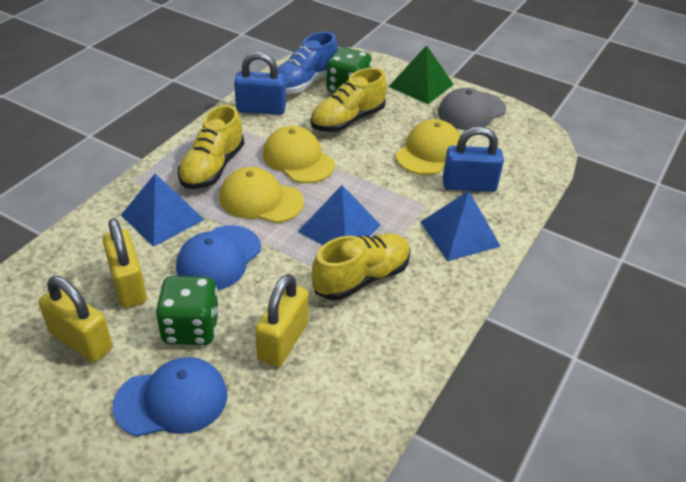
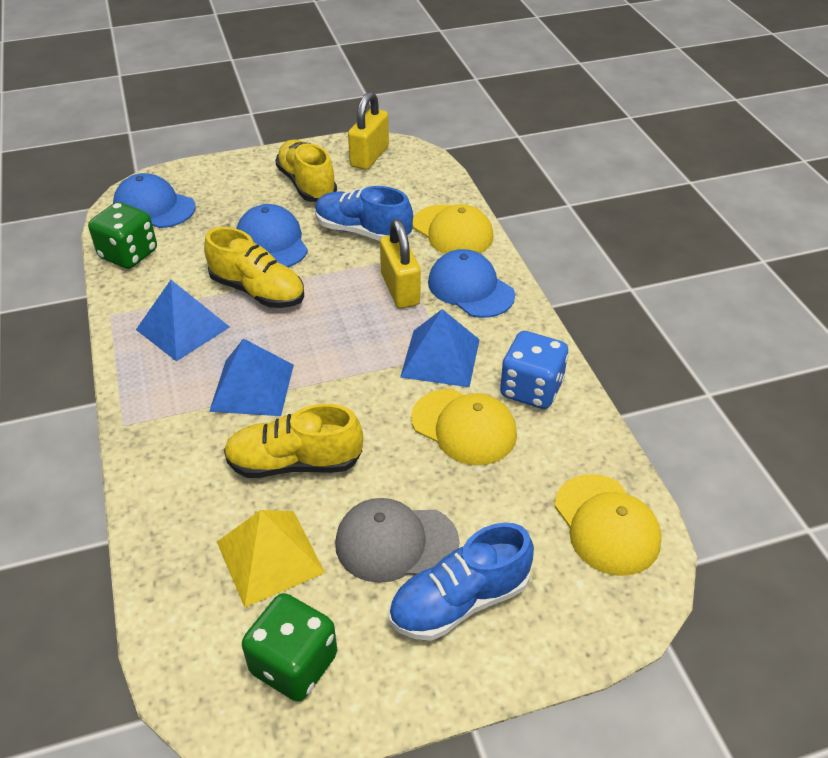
blue cap: 2 -> 3
blue dice: 0 -> 1
blue padlock: 2 -> 0
blue shoe: 1 -> 2
green pyramid: 1 -> 0
yellow padlock: 3 -> 2
yellow pyramid: 0 -> 1

